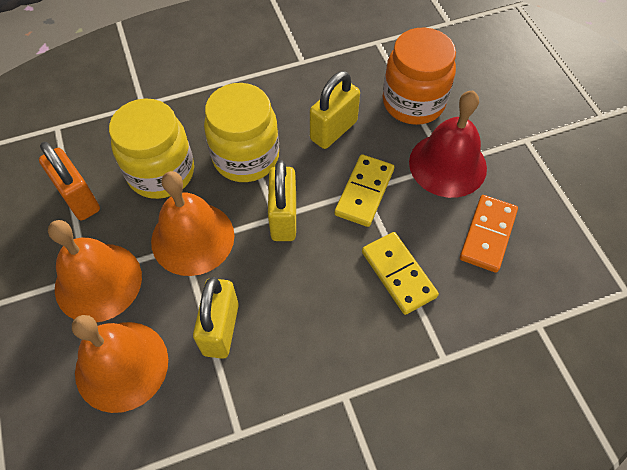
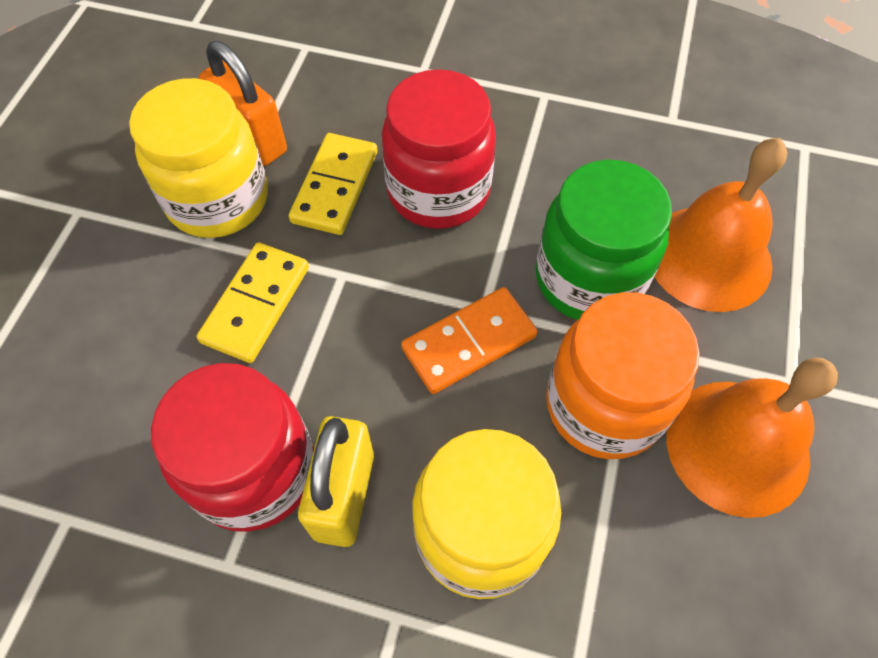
green jar: 0 -> 1
orange bell: 3 -> 2
red bell: 1 -> 0
red jar: 0 -> 2
yellow padlock: 3 -> 1

